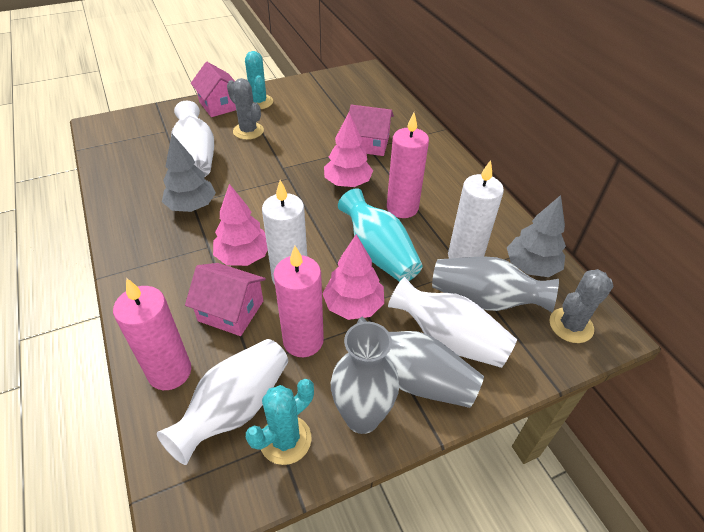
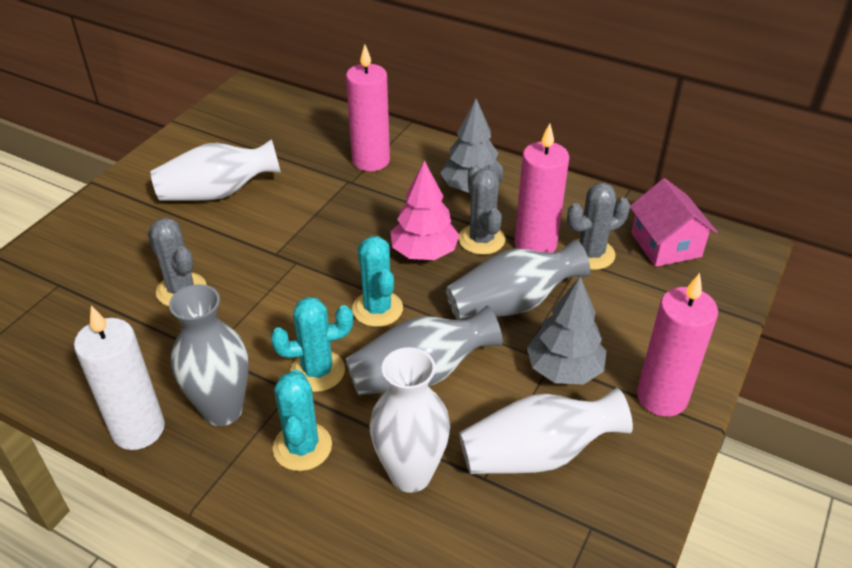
grey cactus: 2 -> 3
pink house: 3 -> 1
pink tree: 3 -> 1
turquoise cactus: 2 -> 3
turquoise vase: 1 -> 0
white candle: 2 -> 1

